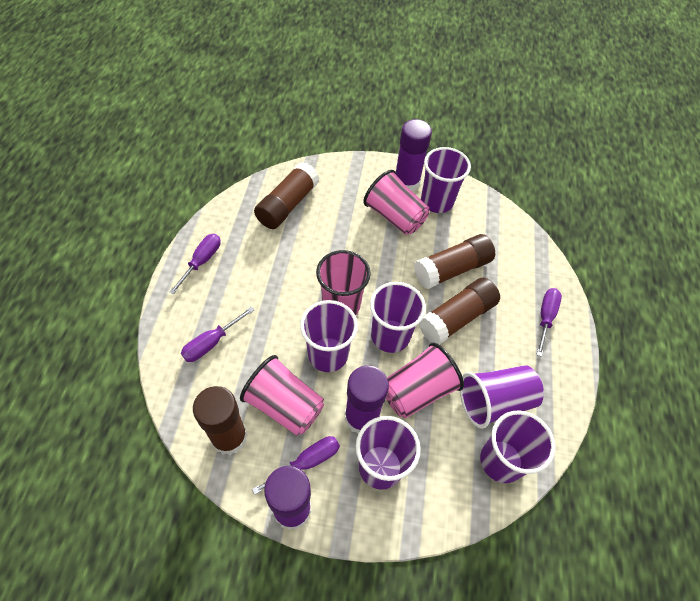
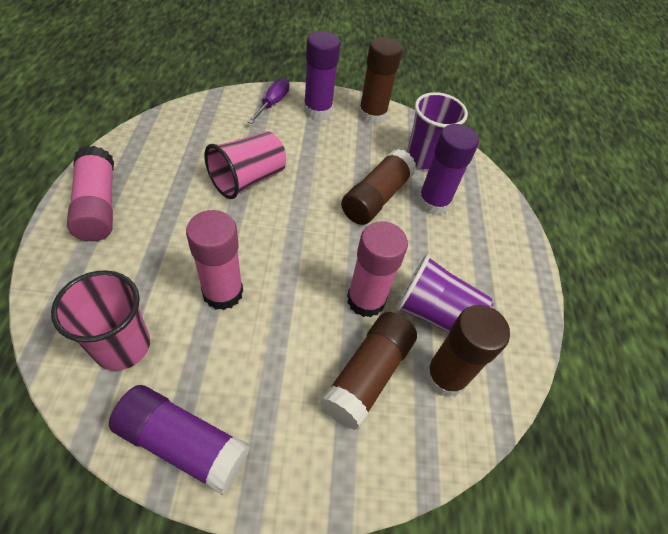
pink cup: 4 -> 2
pink glue stick: 0 -> 3
purple cup: 6 -> 2
purple screwdriver: 4 -> 1

